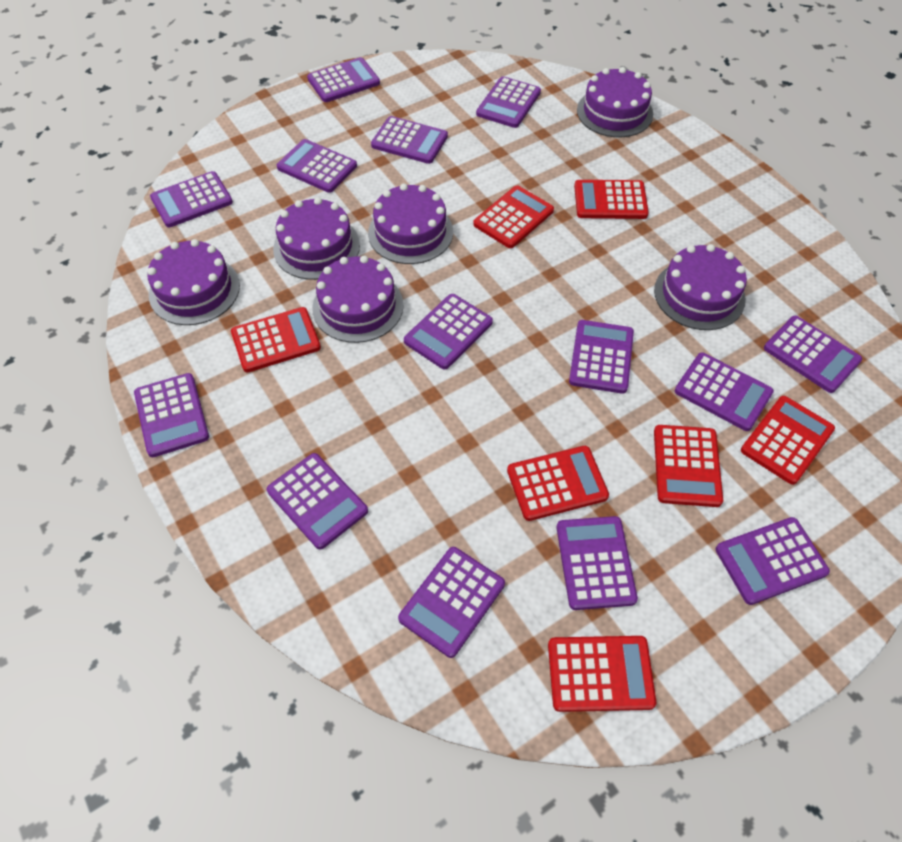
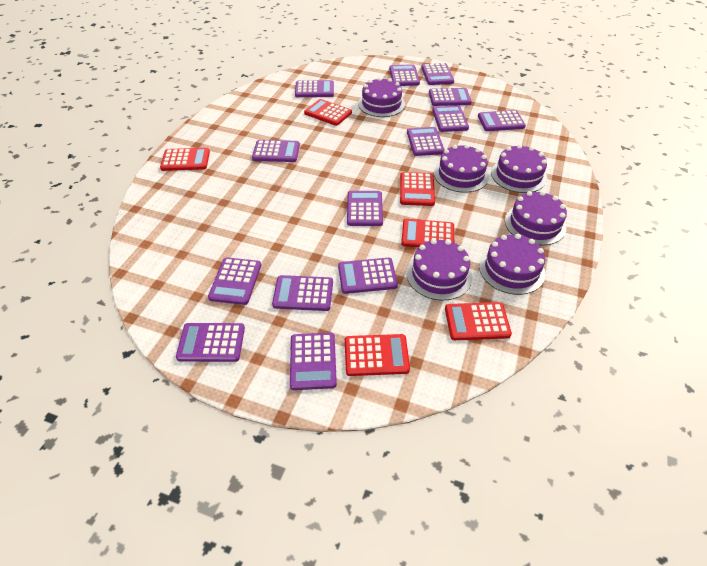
red calculator: 7 -> 6

